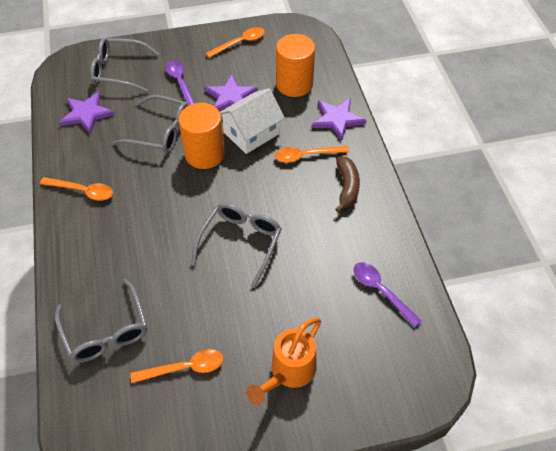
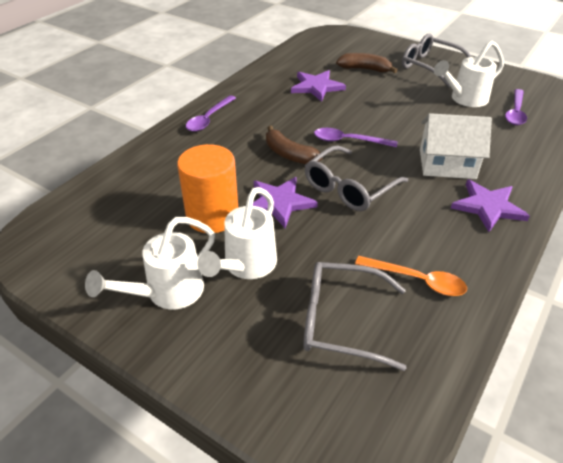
brown banana: 1 -> 2
grey glasses: 4 -> 3
orange cylinder: 2 -> 1
orange spoon: 4 -> 1
orange watering can: 1 -> 0
purple spoon: 2 -> 3
white watering can: 0 -> 3

